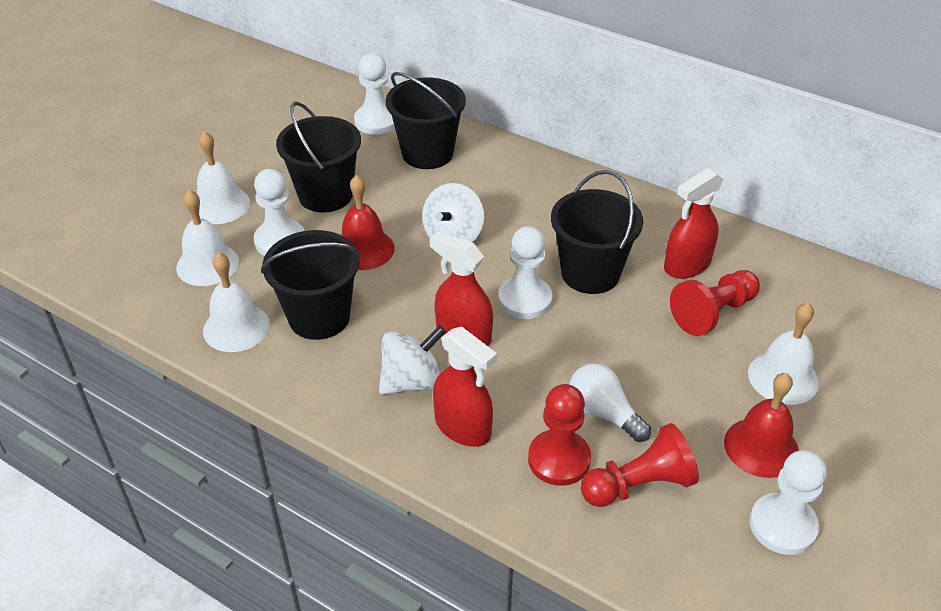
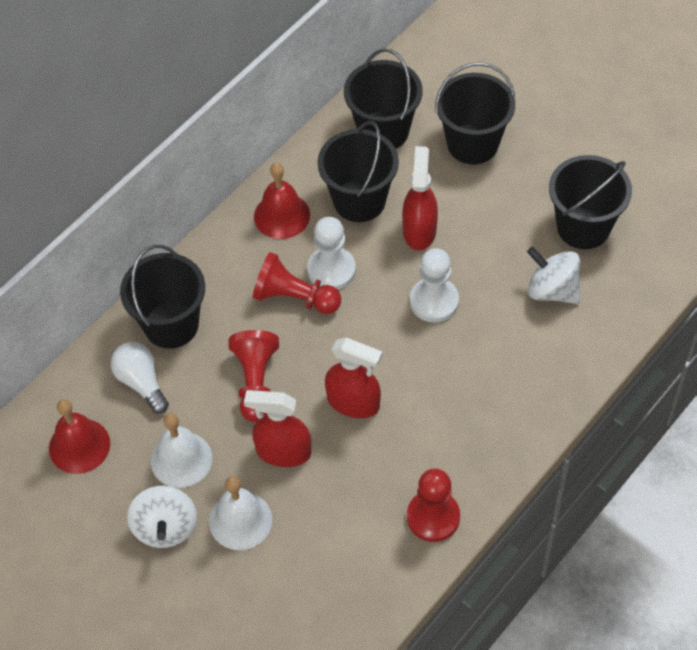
black bucket: 4 -> 5
white bell: 4 -> 2
white pawn: 4 -> 2

